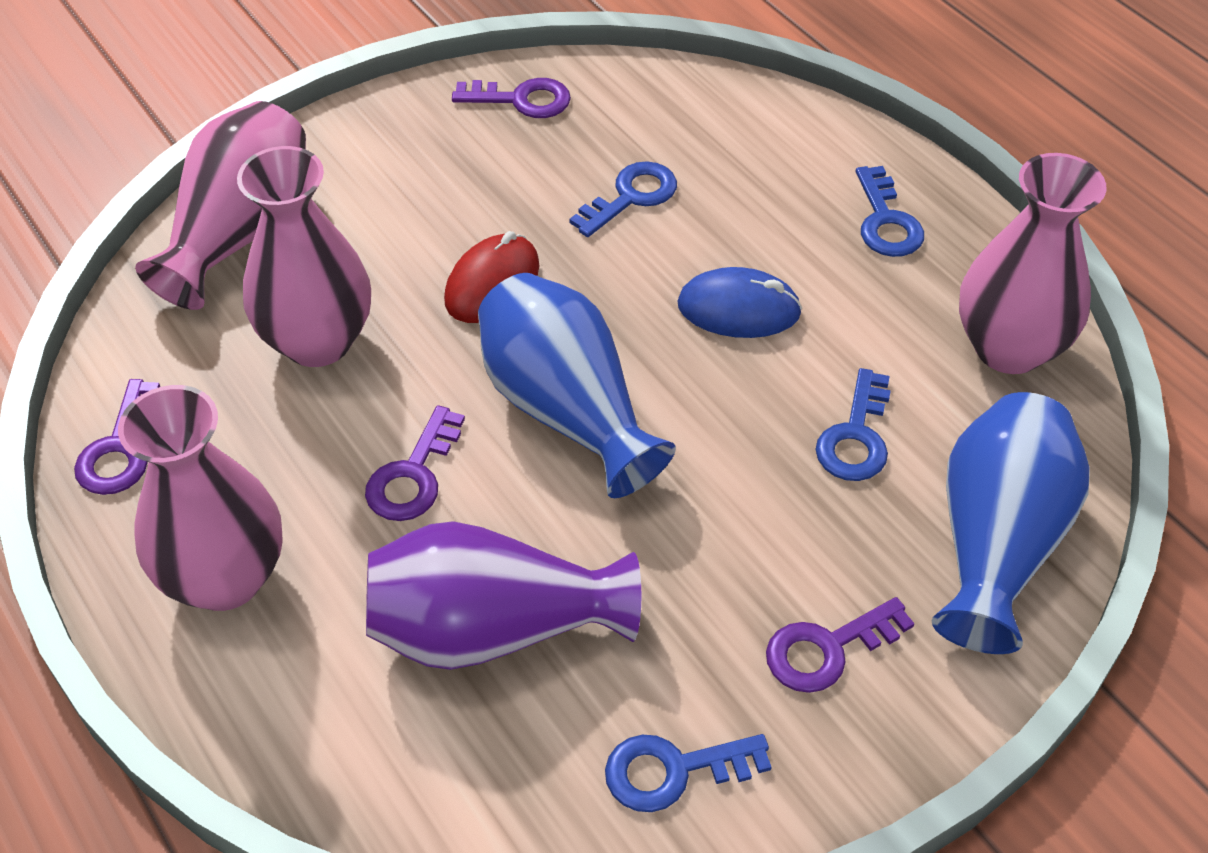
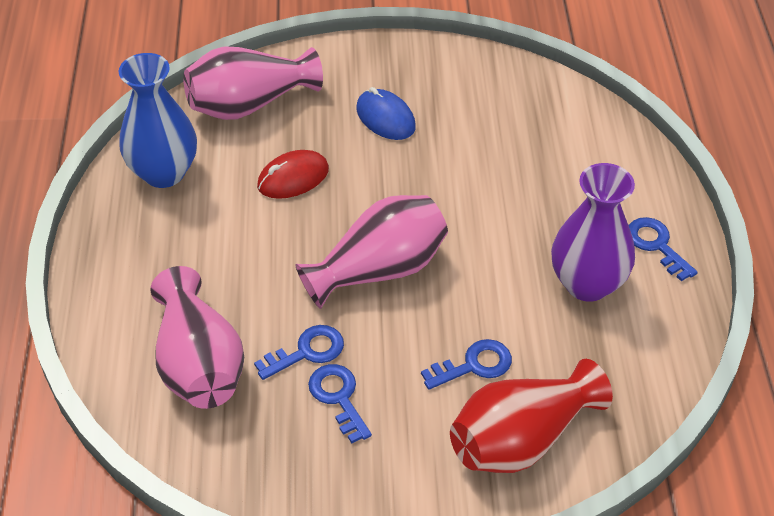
blue vase: 2 -> 1
pink vase: 4 -> 3
purple key: 4 -> 0
red vase: 0 -> 1

